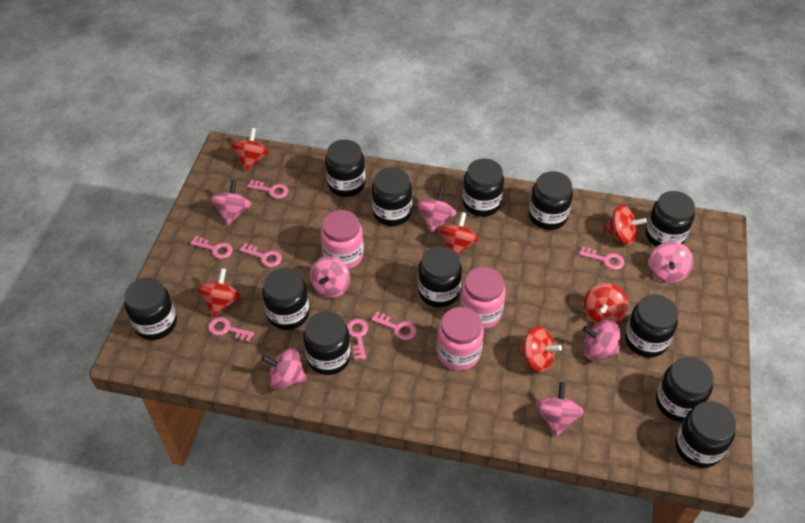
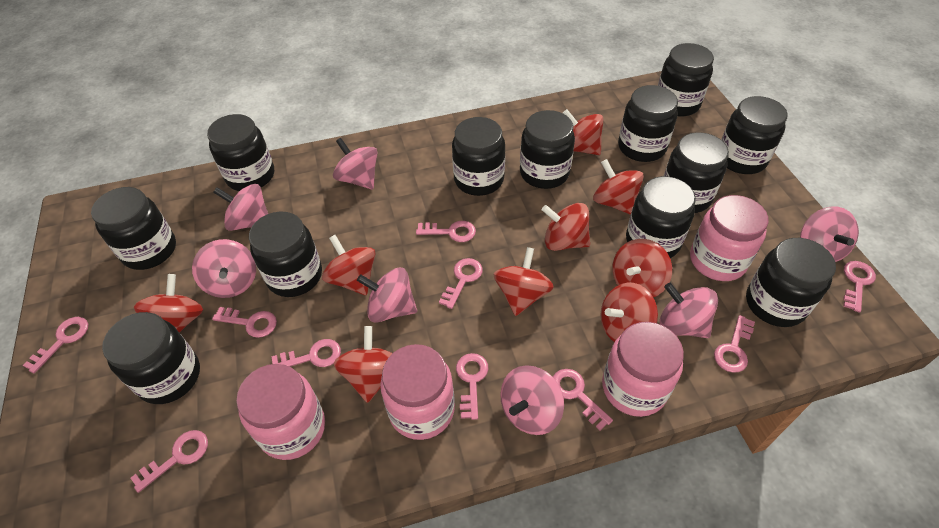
pink jar: 3 -> 4
pink key: 7 -> 10
red spinning top: 6 -> 9

